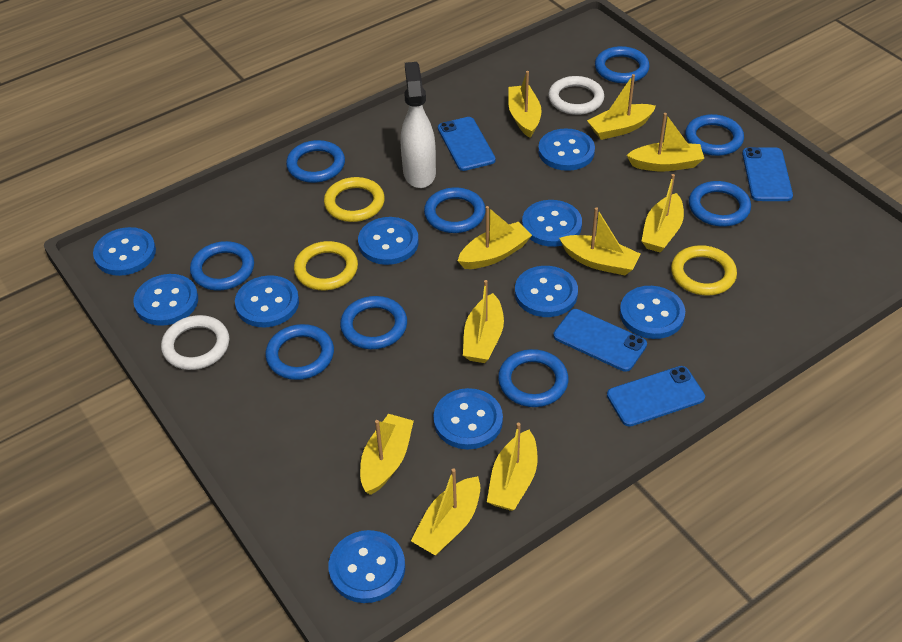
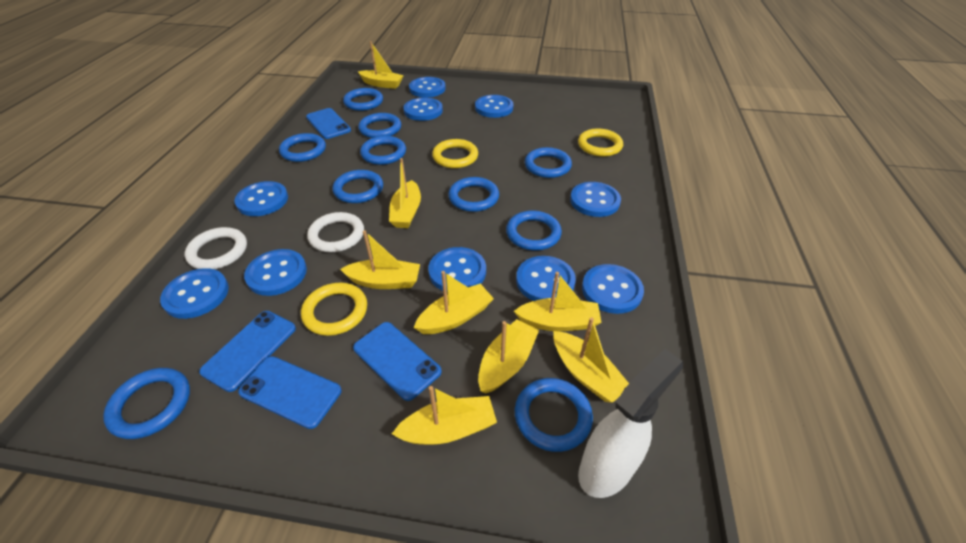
blue ring: 9 -> 10
yellow boat: 10 -> 8

